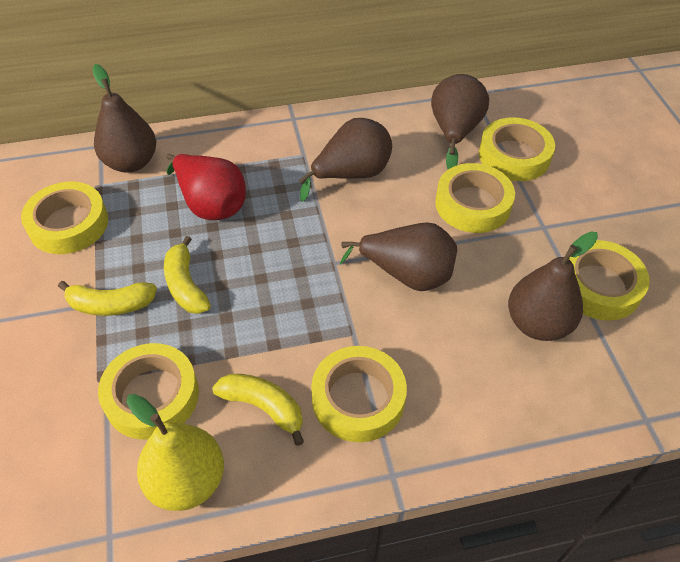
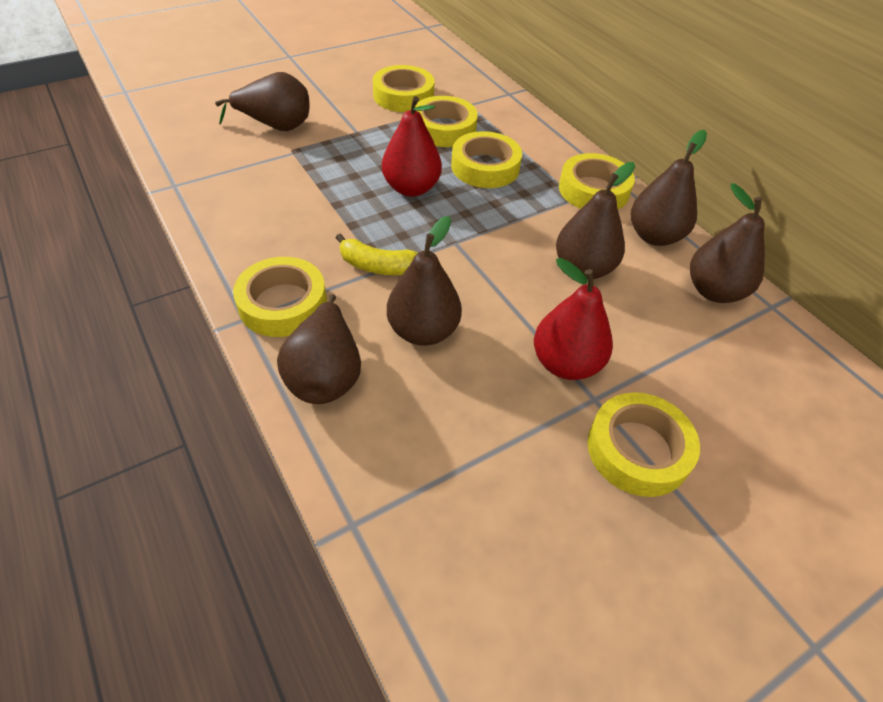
brown pear: 5 -> 6
red pear: 1 -> 2
yellow banana: 3 -> 1
yellow pear: 1 -> 0

